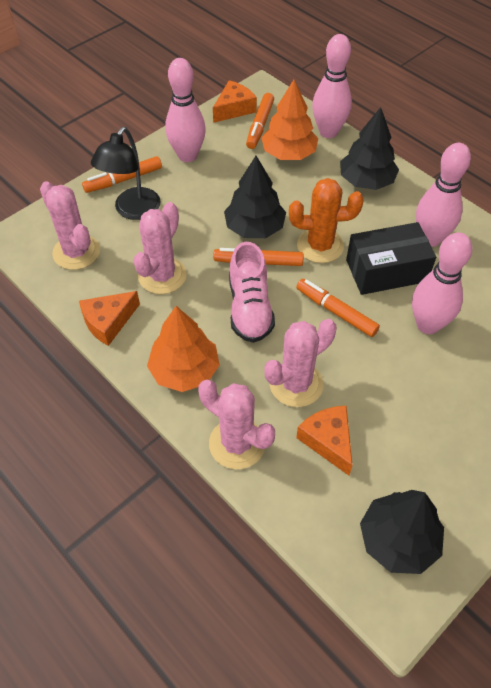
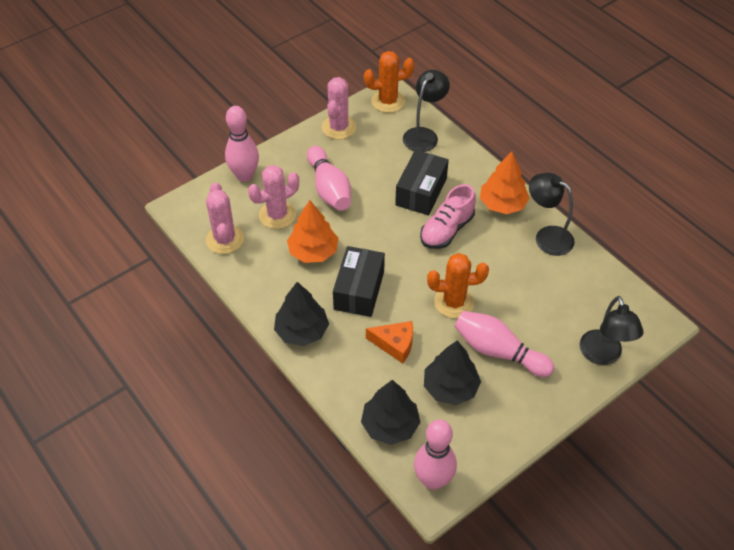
black box: 1 -> 2
black lamp: 1 -> 3
orange cactus: 1 -> 2
orange cheese: 3 -> 1
orange marker: 4 -> 0
pink cactus: 4 -> 3

